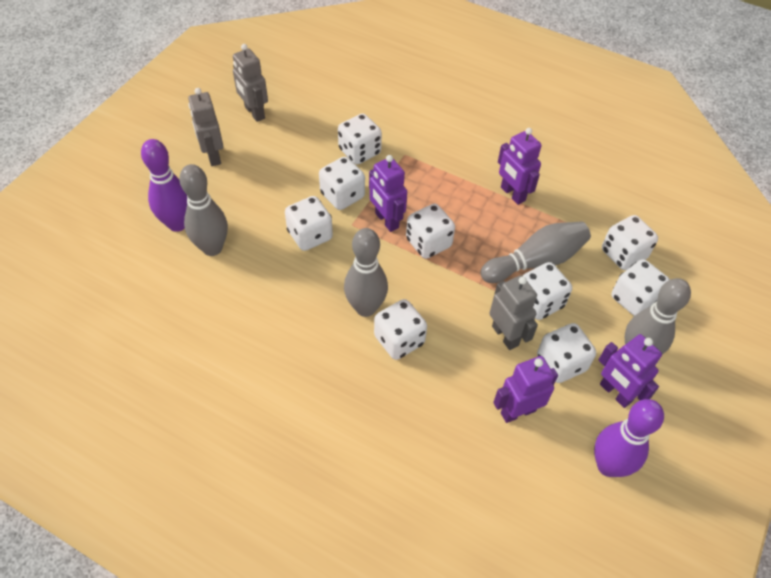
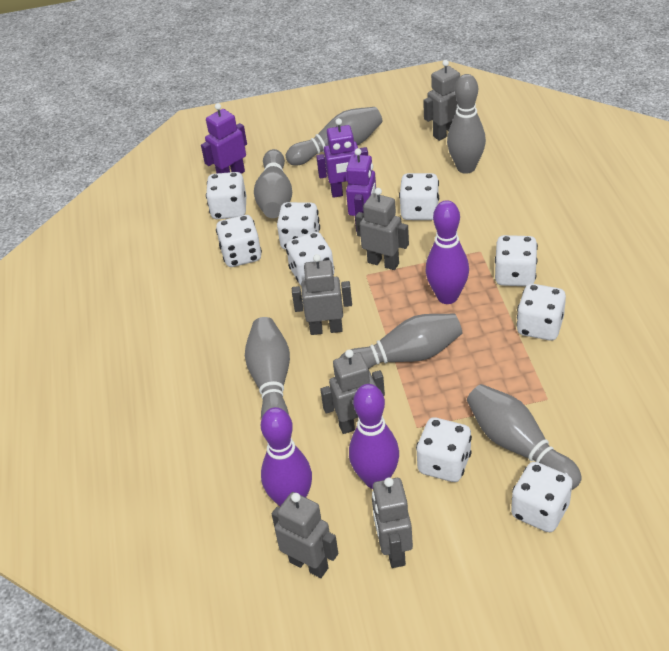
grey bowling pin: 4 -> 6
grey robot: 3 -> 6
purple bowling pin: 2 -> 3
purple robot: 4 -> 3

